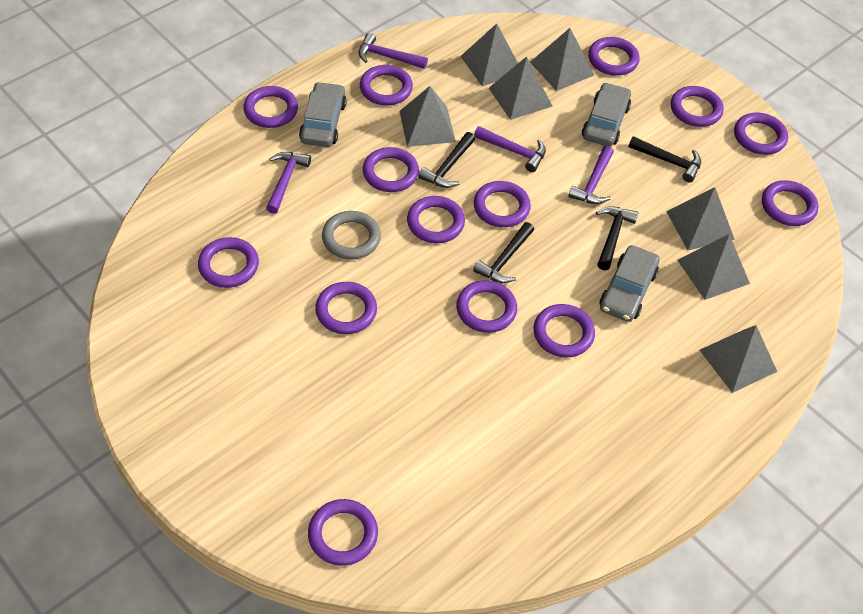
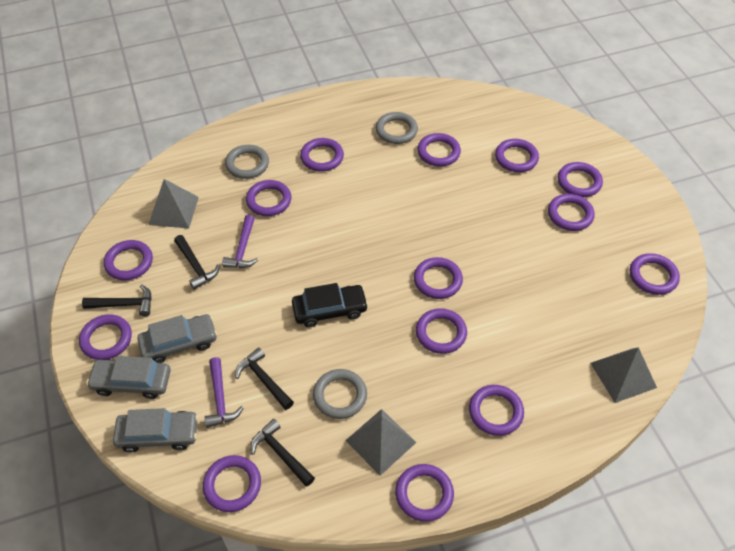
black car: 0 -> 1
grey pyramid: 7 -> 3
grey ring: 1 -> 3
purple hammer: 4 -> 2

